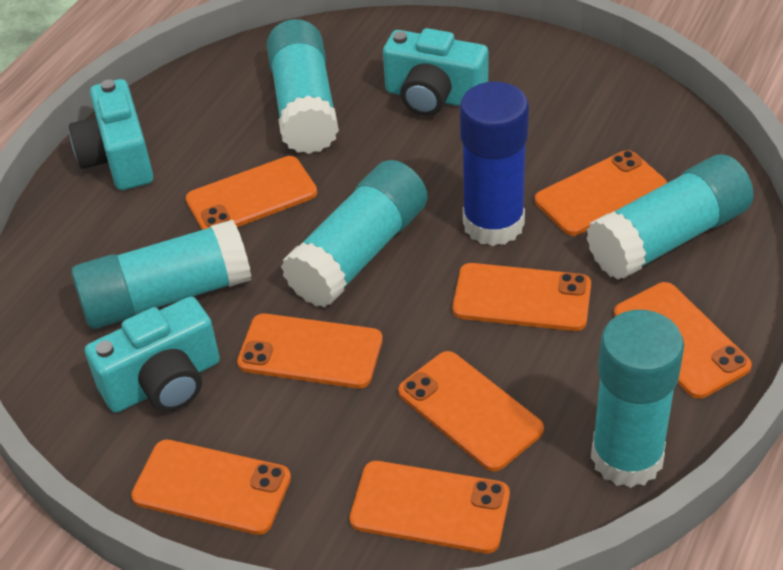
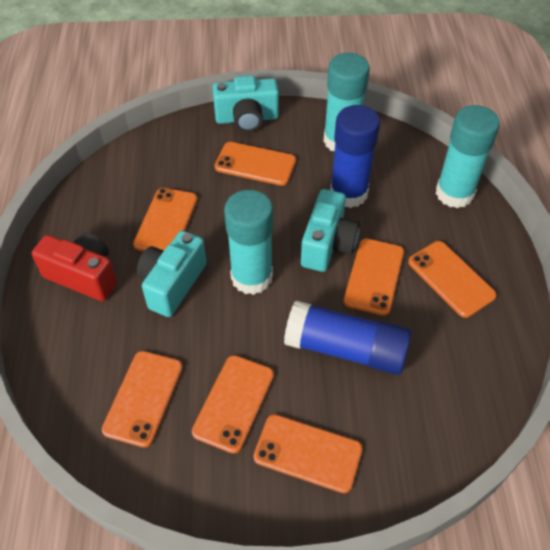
blue glue stick: 1 -> 2
orange phone: 8 -> 7
red camera: 0 -> 1
turquoise glue stick: 5 -> 3

